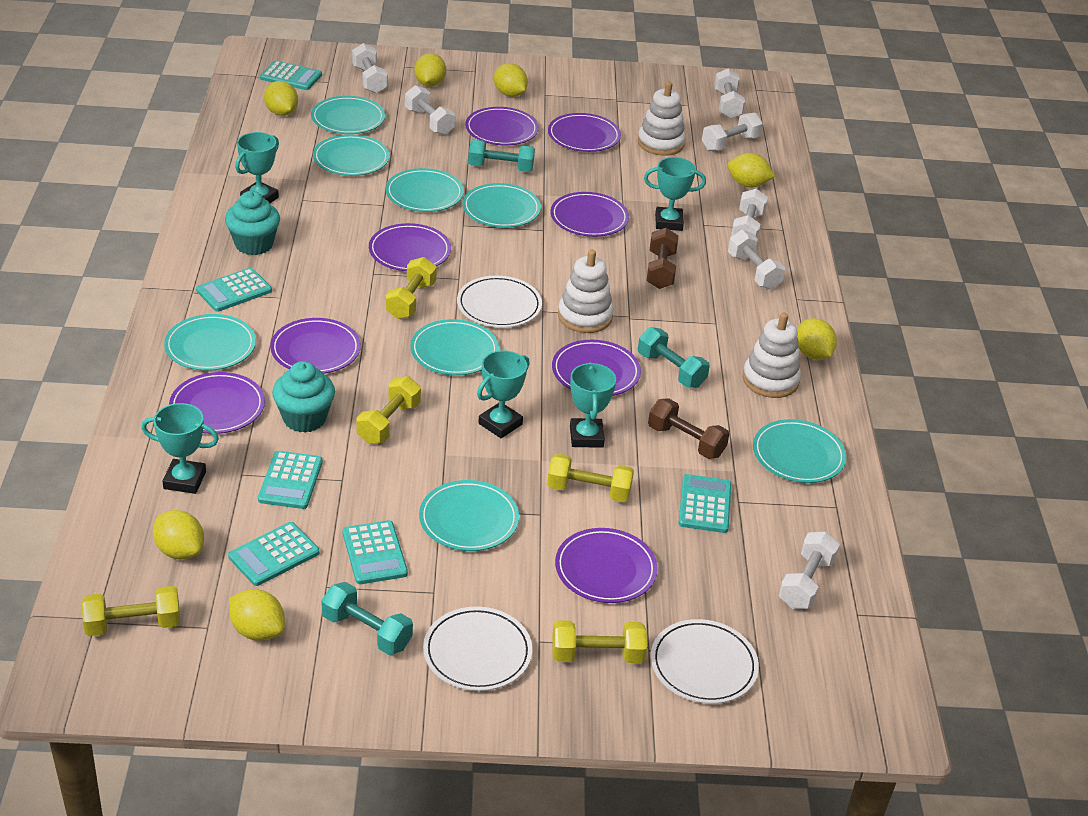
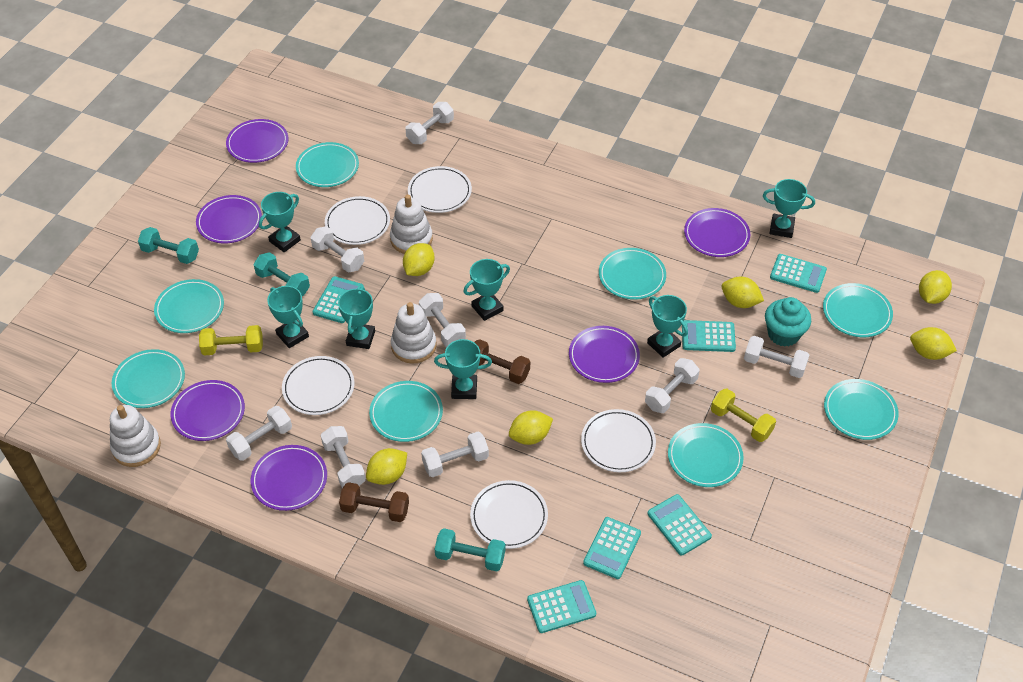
purple plate: 8 -> 6
turquoise cupcake: 2 -> 1
turquoise trophy: 5 -> 7
white dumbbell: 7 -> 8
white plate: 3 -> 5
yellow dumbbell: 5 -> 2
yellow lemon: 7 -> 6

